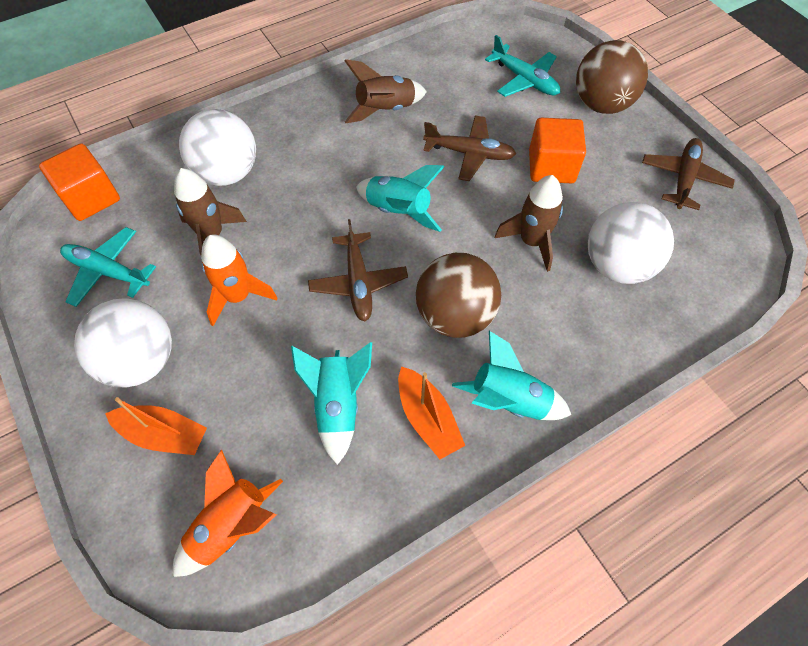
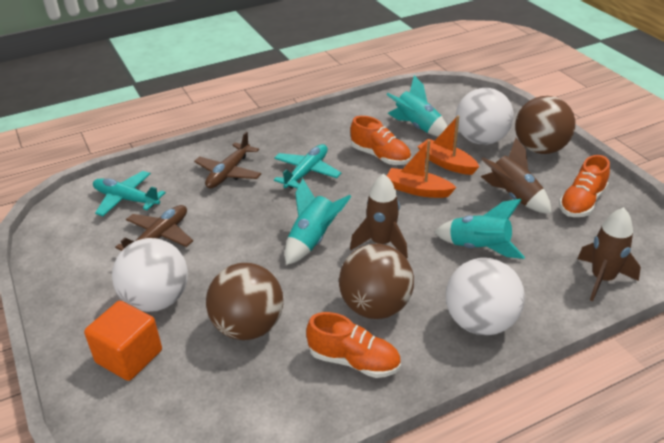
brown ball: 2 -> 3
brown plane: 3 -> 2
orange cube: 2 -> 1
orange rocket: 2 -> 0
orange shoe: 0 -> 3

